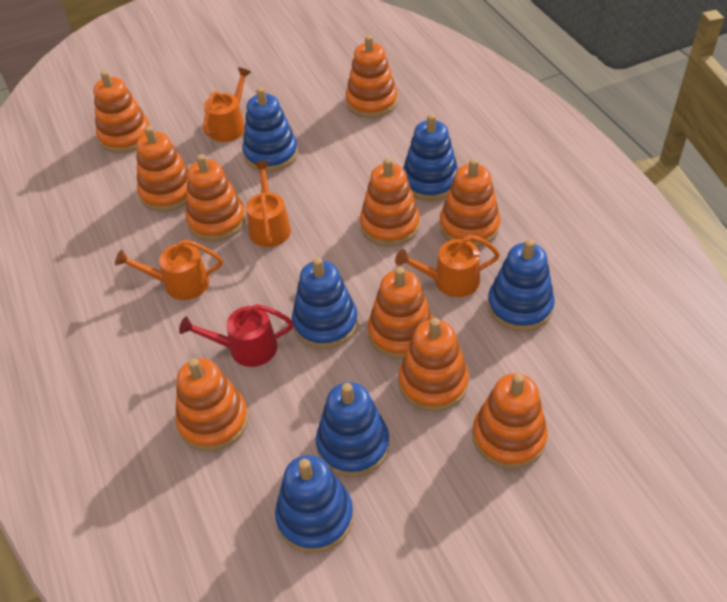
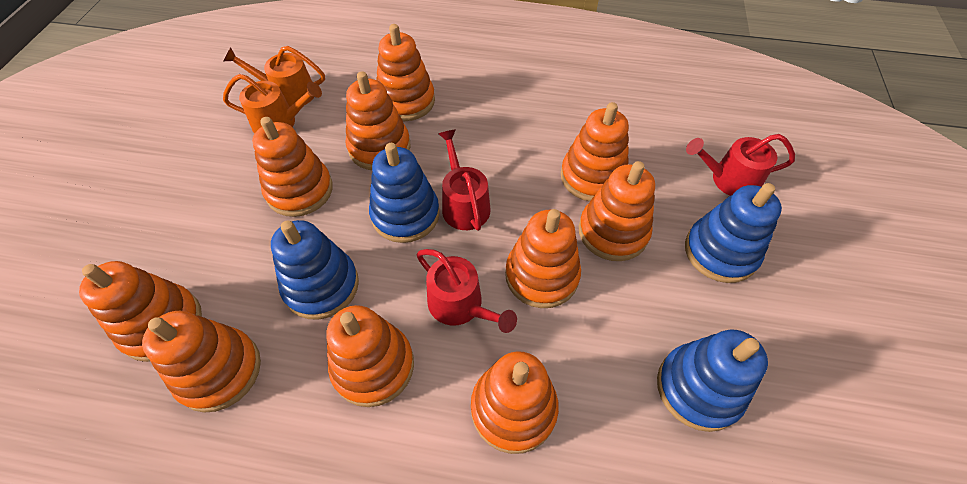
blue stacking toy: 6 -> 4
orange watering can: 4 -> 2
red watering can: 1 -> 3

